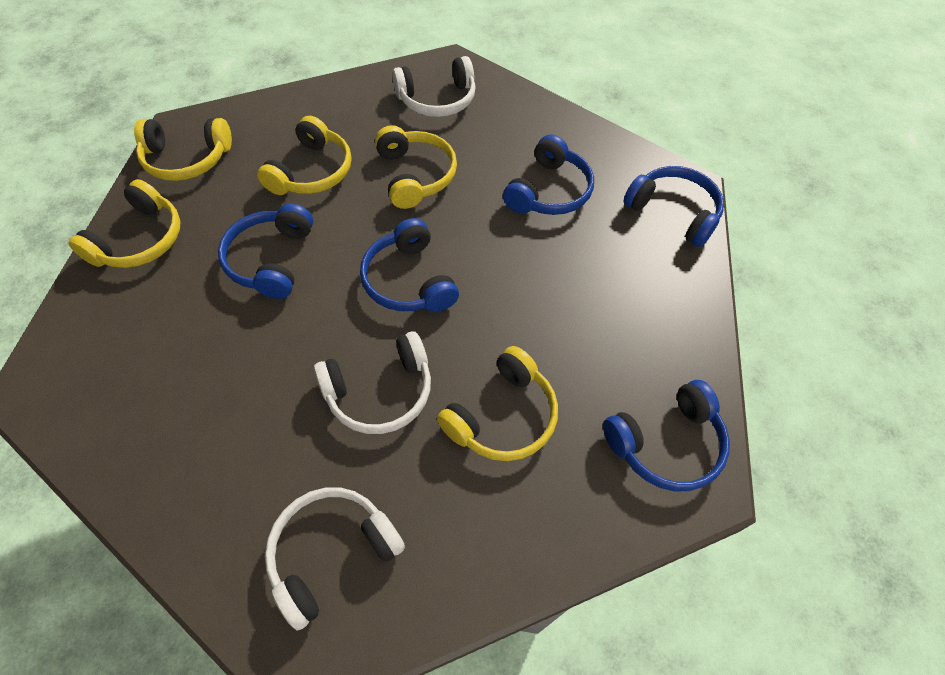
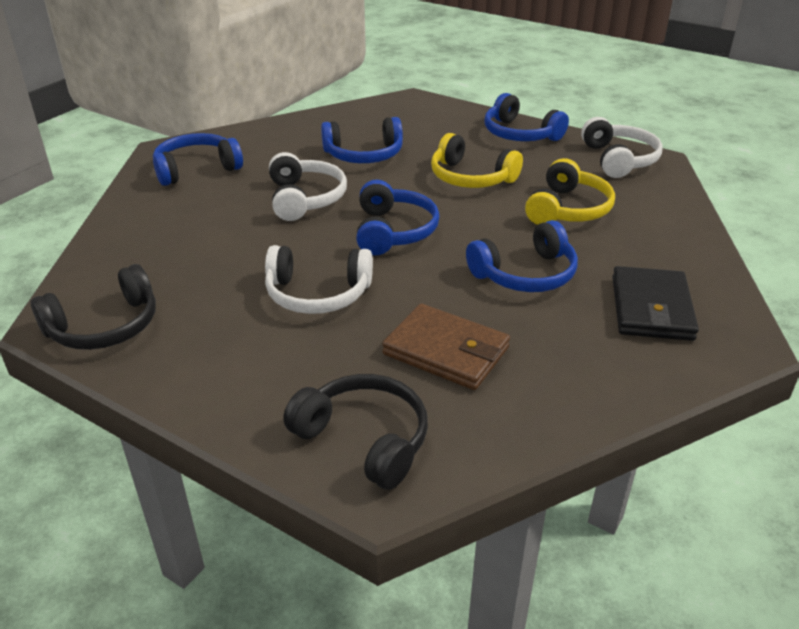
black headphones: 0 -> 2
black wallet: 0 -> 1
brown wallet: 0 -> 1
yellow headphones: 5 -> 2

